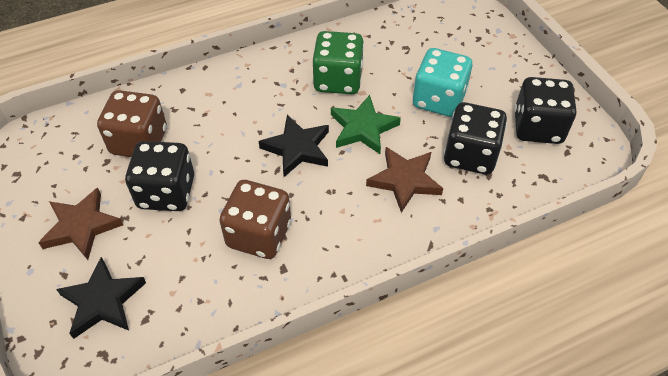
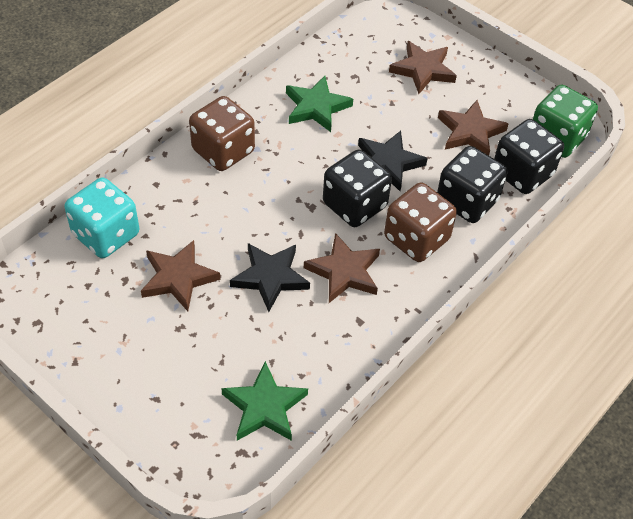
brown star: 2 -> 4
green star: 1 -> 2

